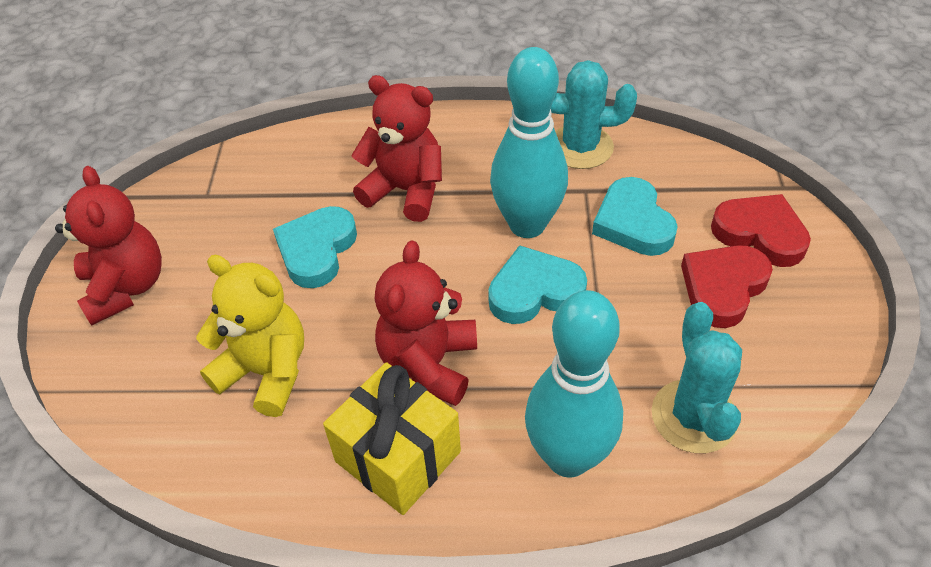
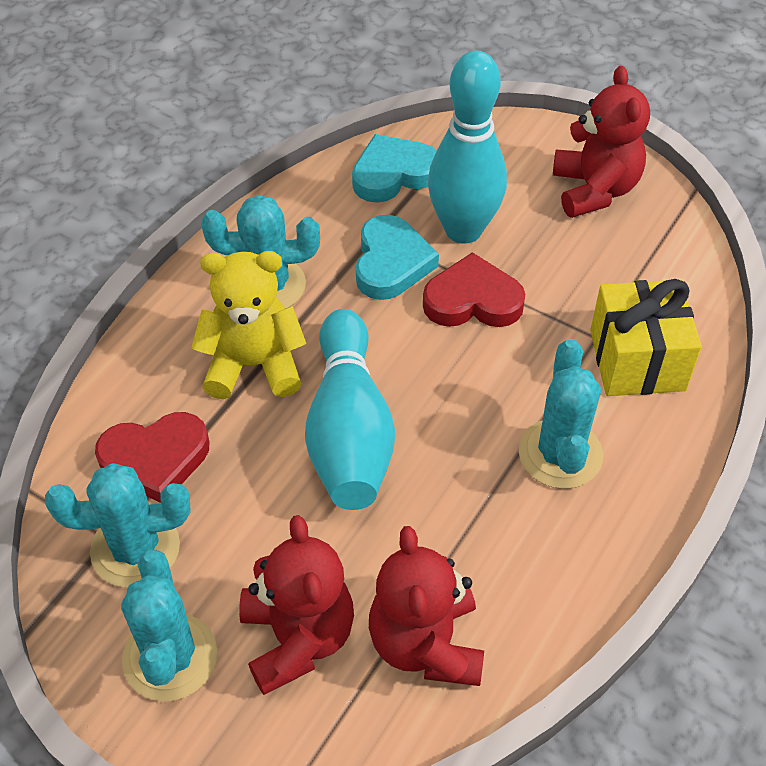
turquoise cactus: 2 -> 4
turquoise heart: 3 -> 2

